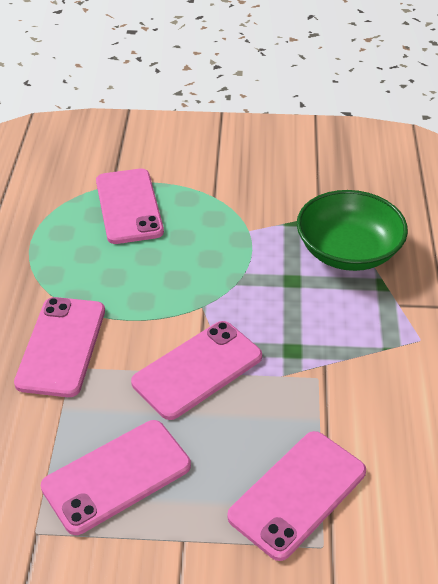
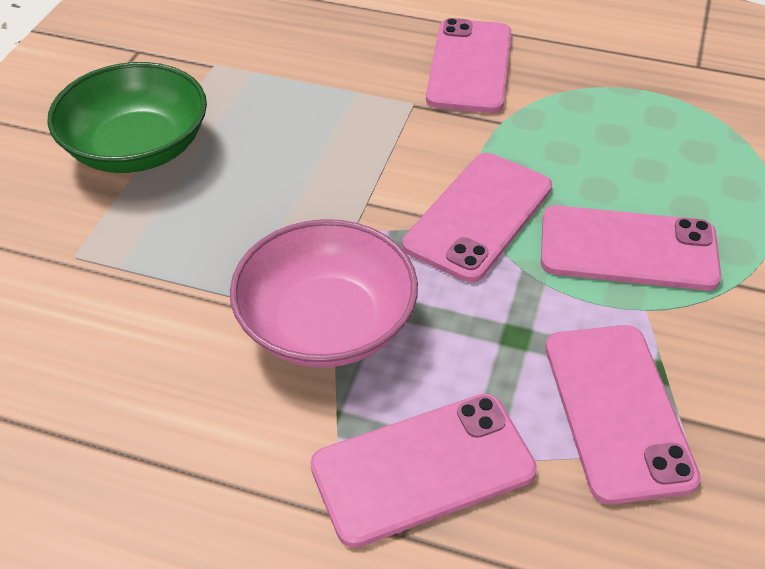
pink bowl: 0 -> 1

